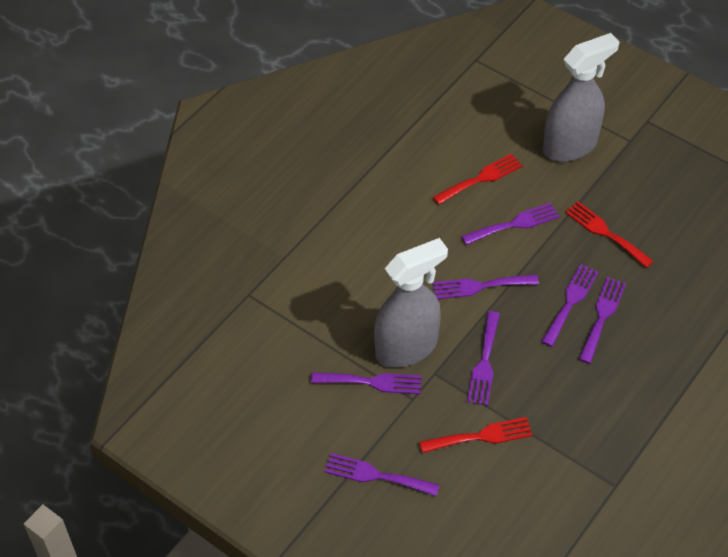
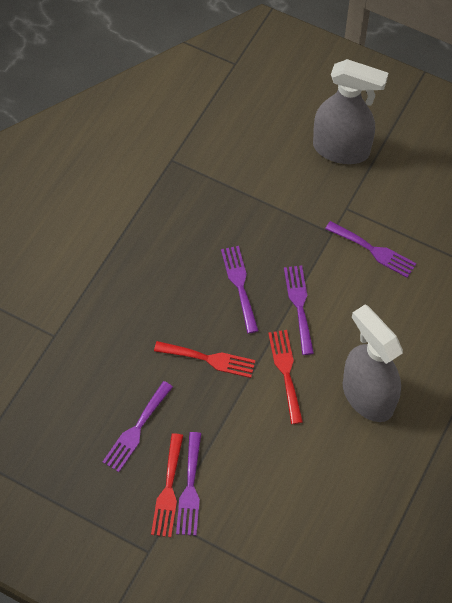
purple fork: 7 -> 5

